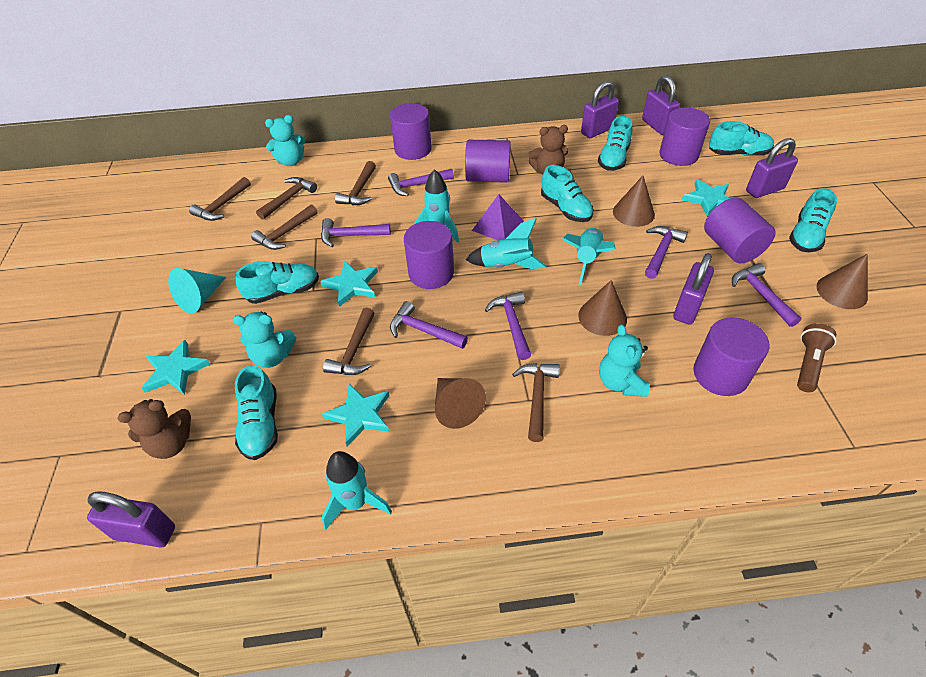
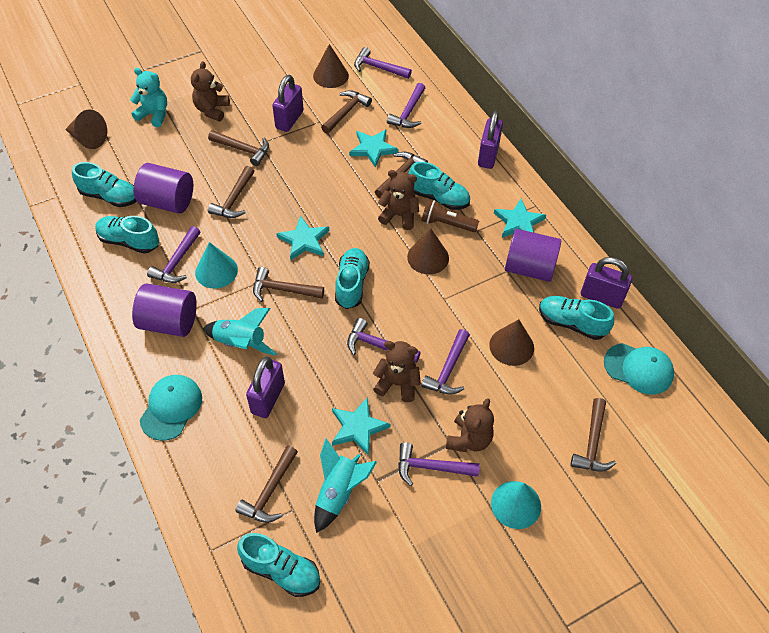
brown hammer: 6 -> 7
brown teddy bear: 2 -> 4
purple cylinder: 6 -> 3
purple padlock: 5 -> 4
purple pyramid: 1 -> 0
turquoise cap: 0 -> 2
turquoise cone: 1 -> 2
turquoise rocket: 4 -> 2
turquoise teddy bear: 3 -> 1

